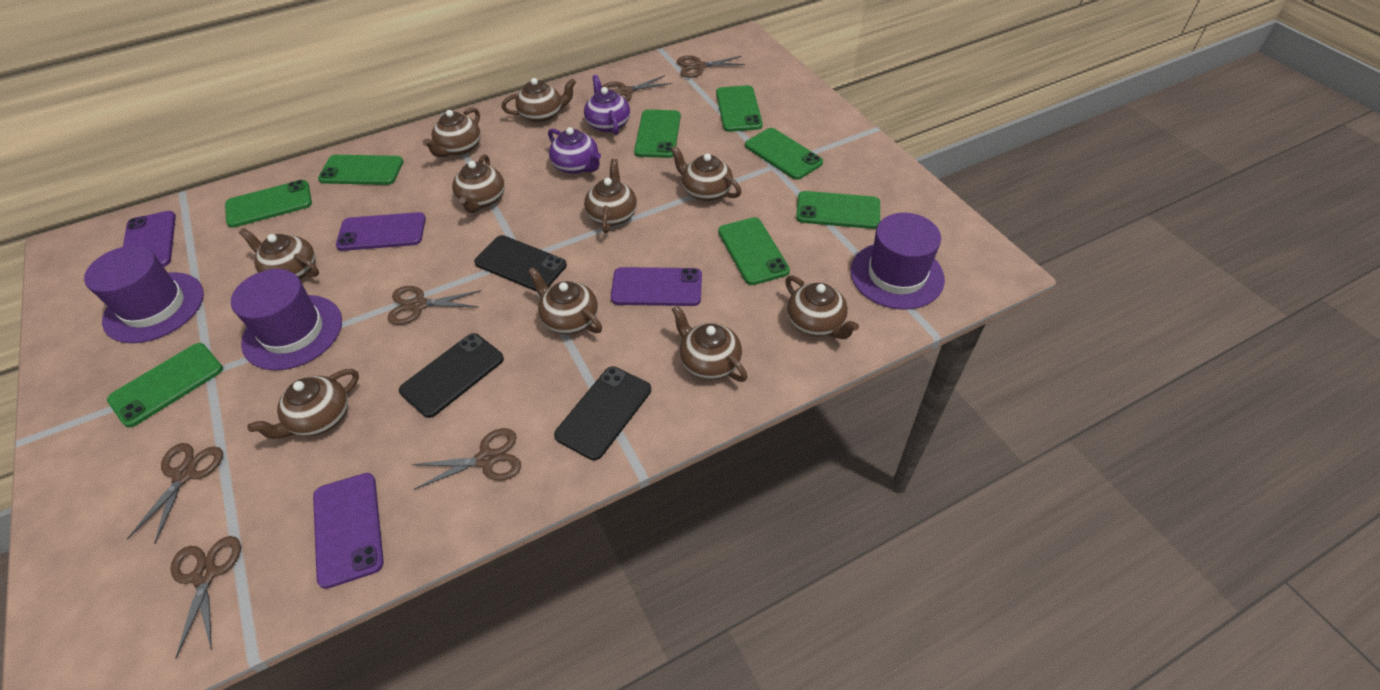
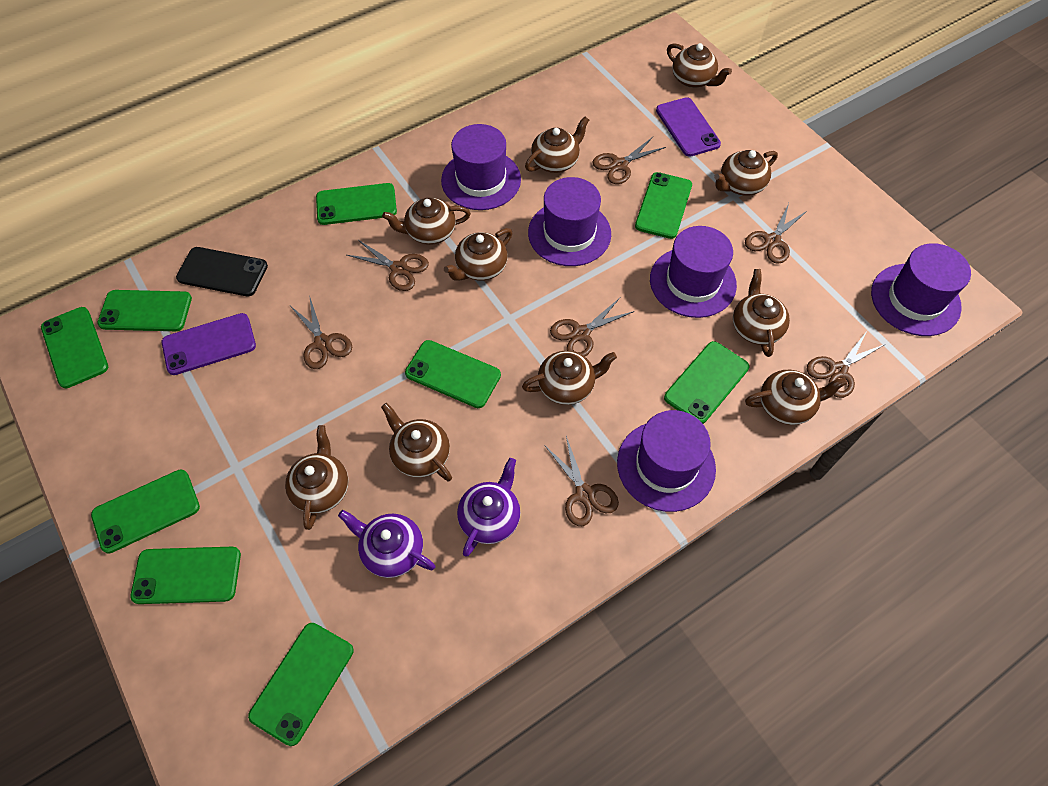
black phone: 3 -> 1
brown scissors: 6 -> 7
green phone: 8 -> 9
purple hat: 3 -> 5
purple phone: 4 -> 2

